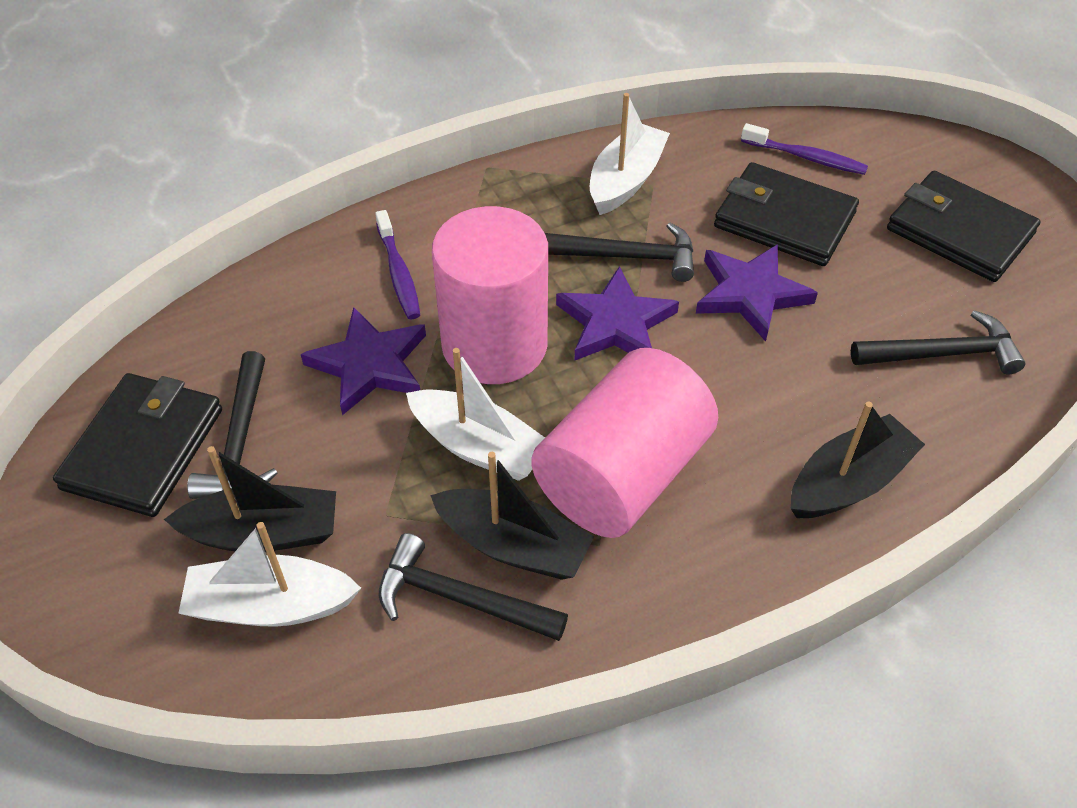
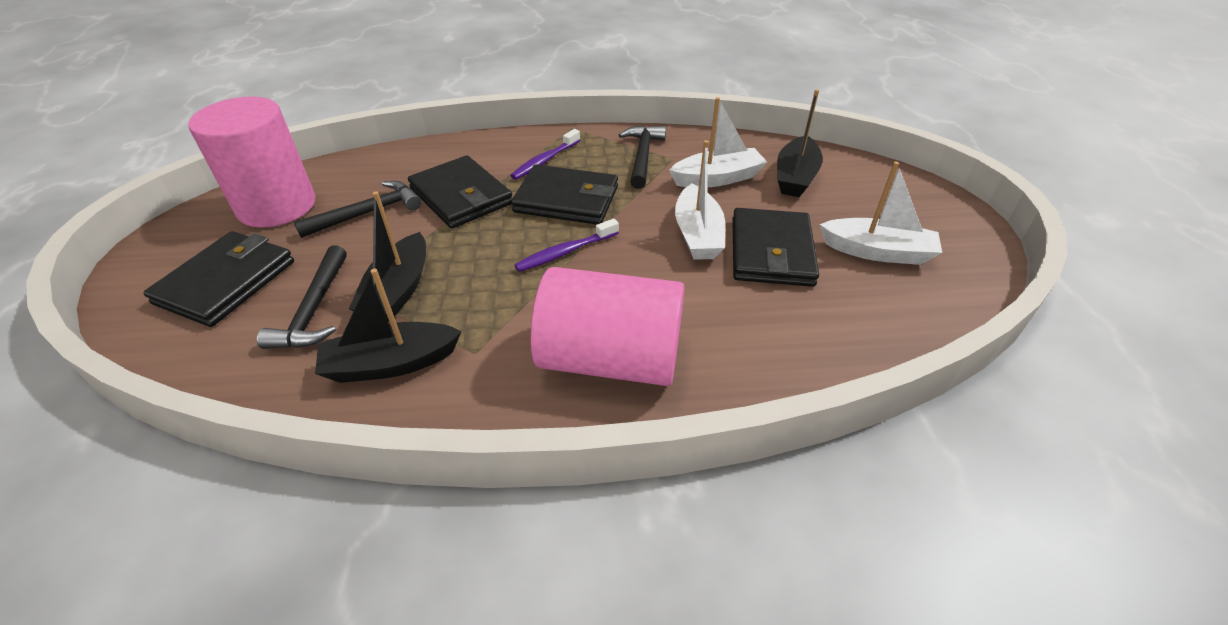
black hammer: 4 -> 3
black wallet: 3 -> 4
purple star: 3 -> 0

